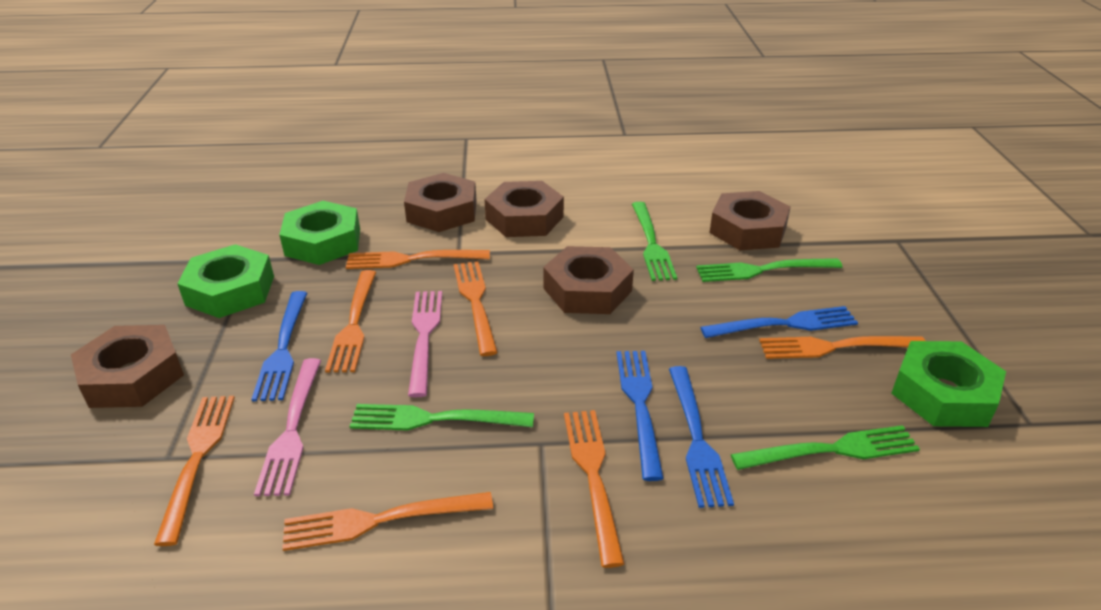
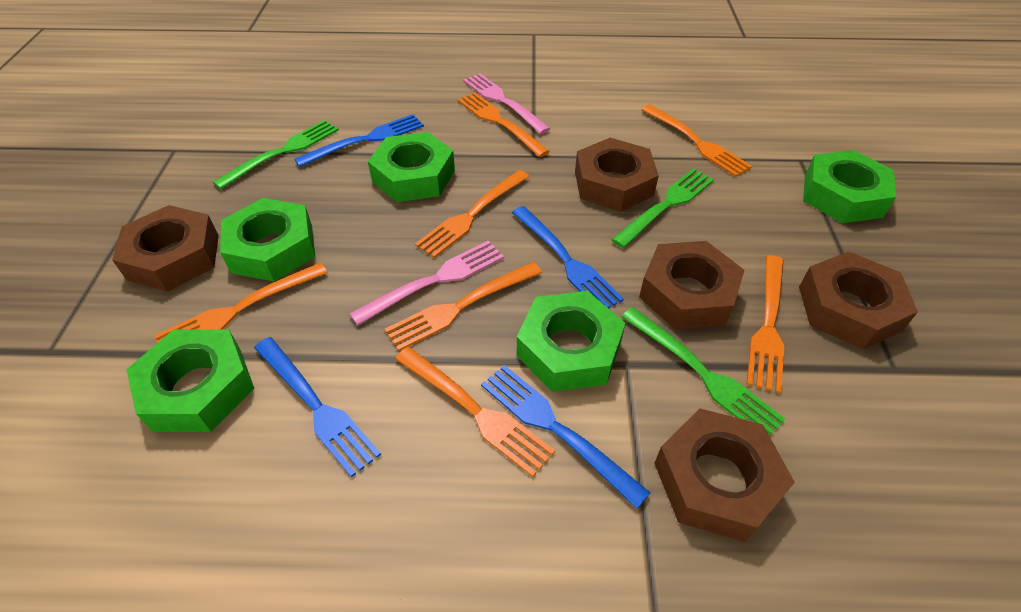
green fork: 4 -> 3
green nut: 3 -> 5

